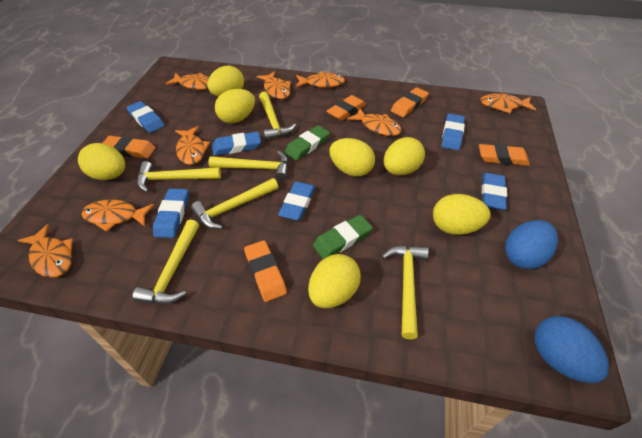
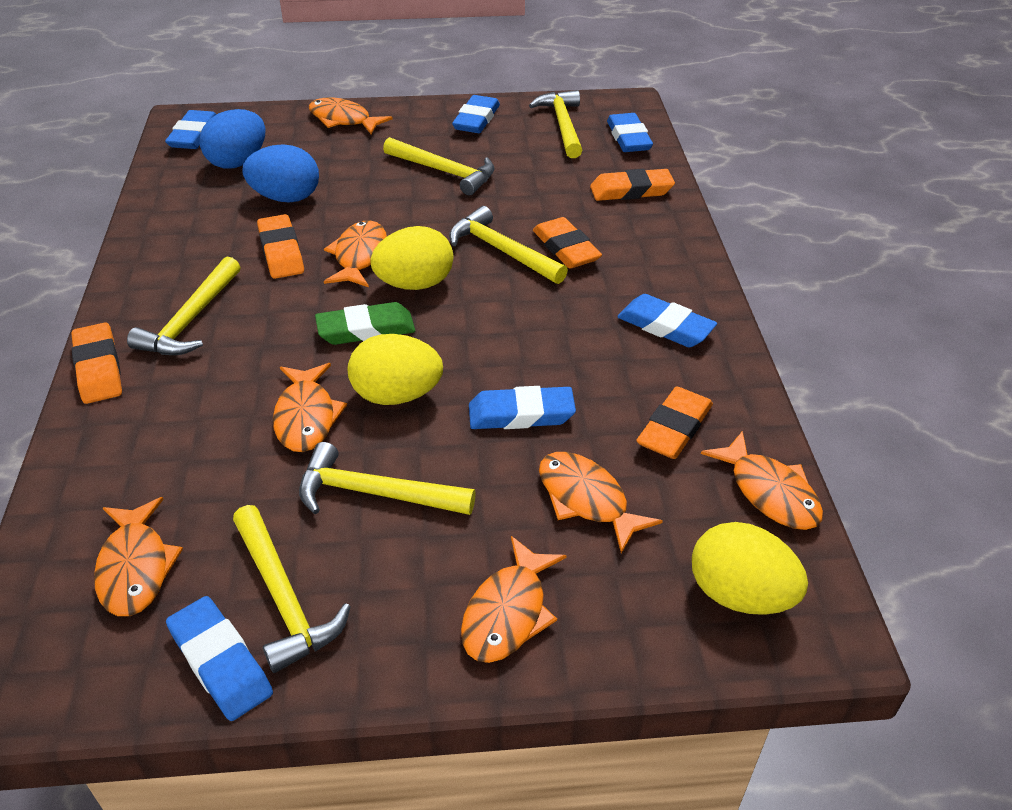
green eraser: 2 -> 1
orange fish: 8 -> 7
yellow egg: 7 -> 3

